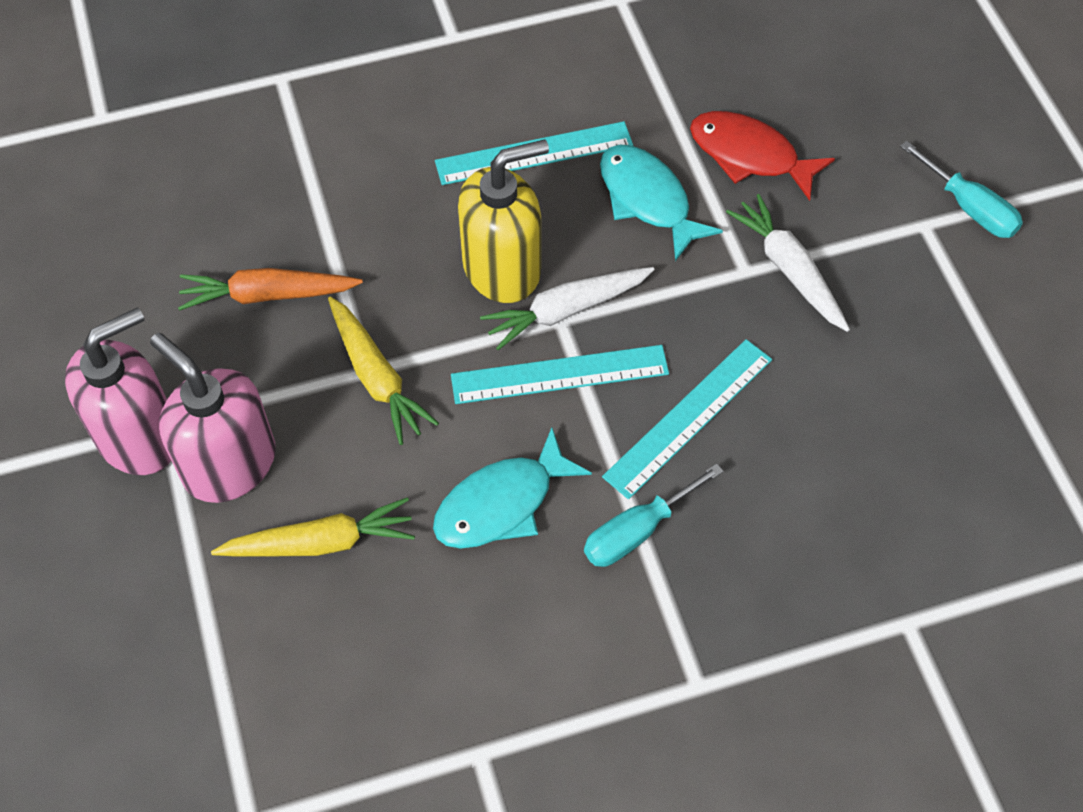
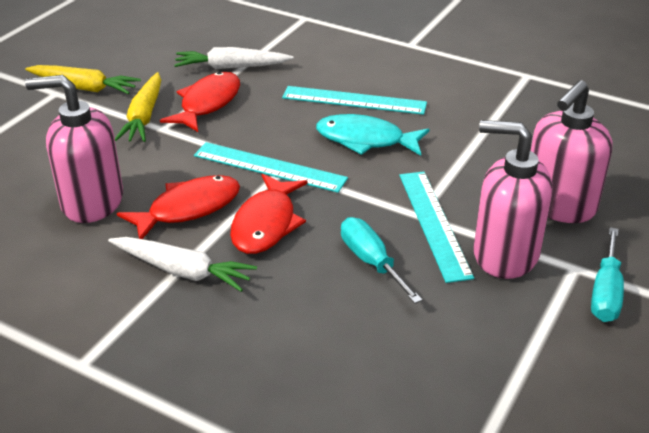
orange carrot: 1 -> 0
pink soap dispenser: 2 -> 3
red fish: 1 -> 3
turquoise fish: 2 -> 1
yellow soap dispenser: 1 -> 0

